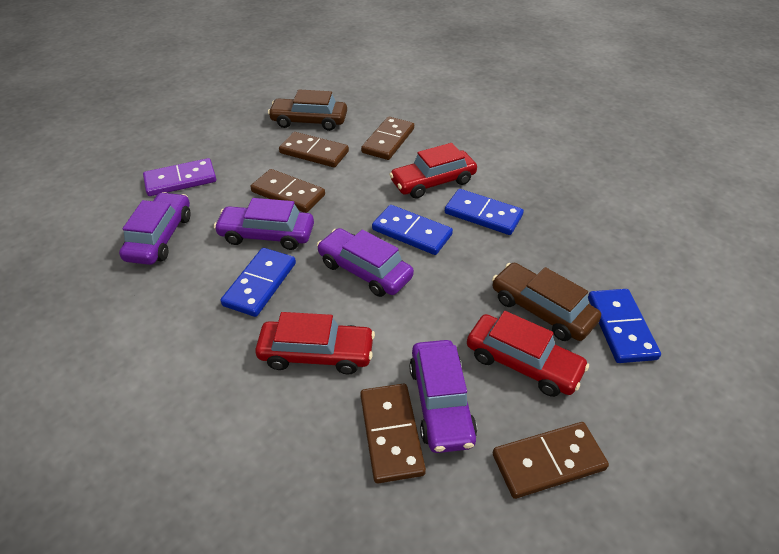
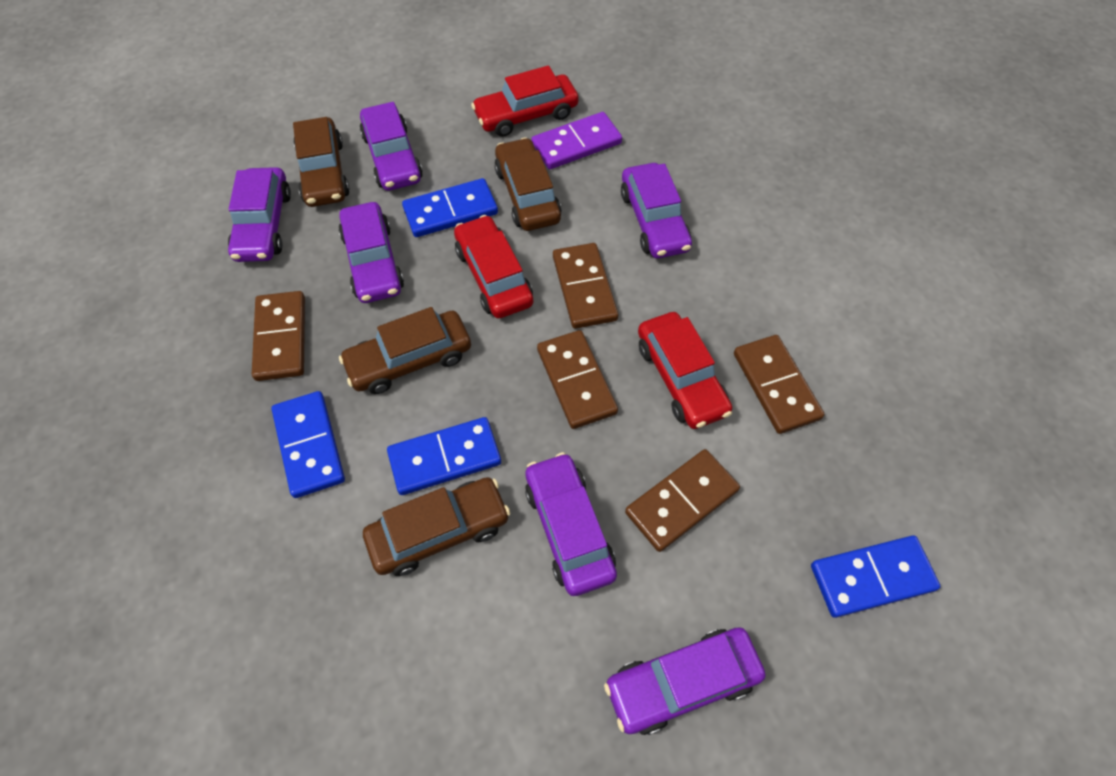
brown car: 2 -> 4
purple car: 4 -> 6

